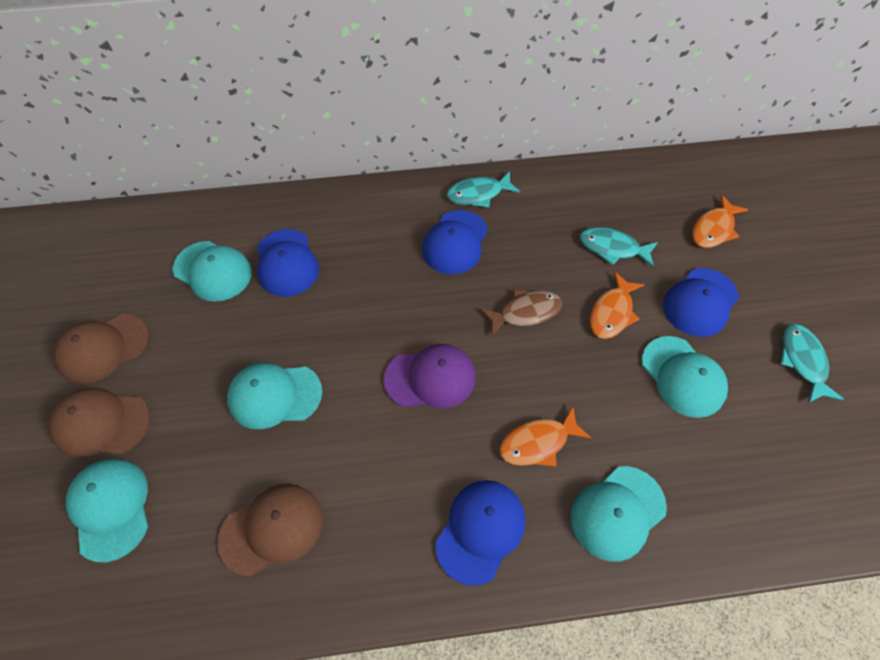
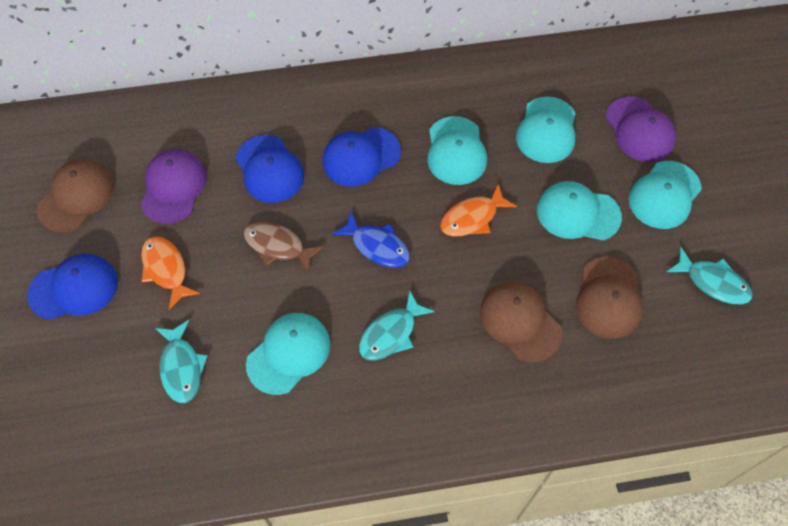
blue cap: 4 -> 3
blue fish: 0 -> 1
orange fish: 3 -> 2
purple cap: 1 -> 2

